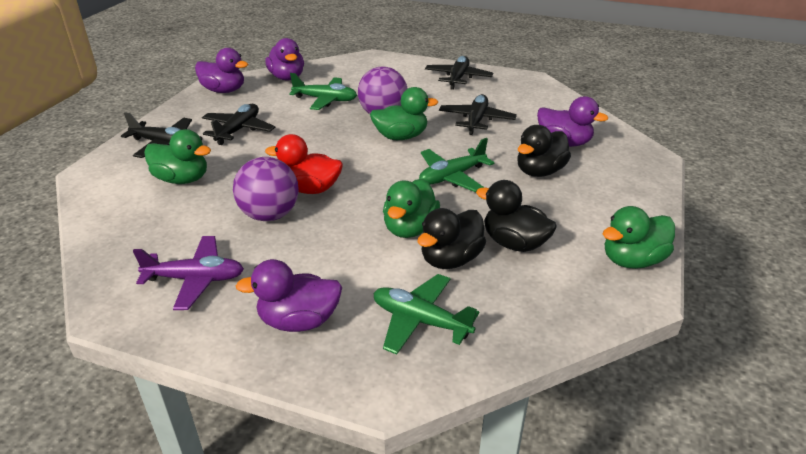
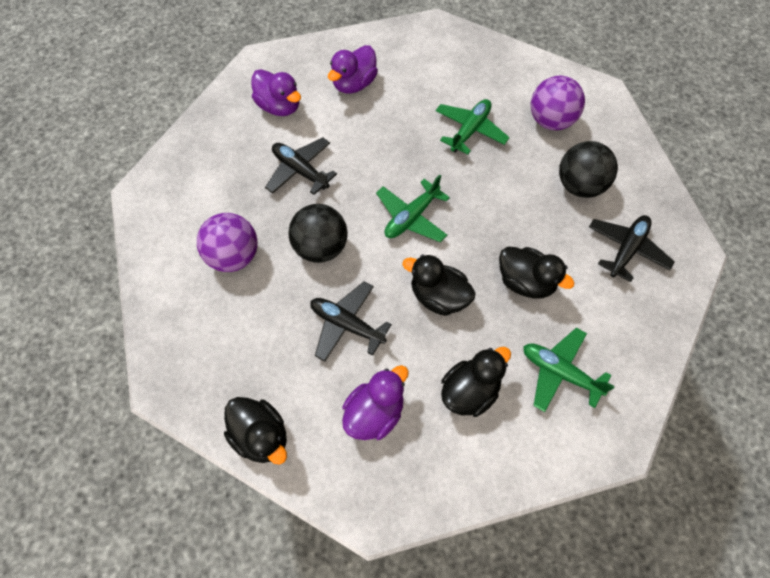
black ball: 0 -> 2
black duck: 3 -> 4
black plane: 4 -> 3
green duck: 4 -> 0
purple duck: 4 -> 3
purple plane: 1 -> 0
red duck: 1 -> 0

